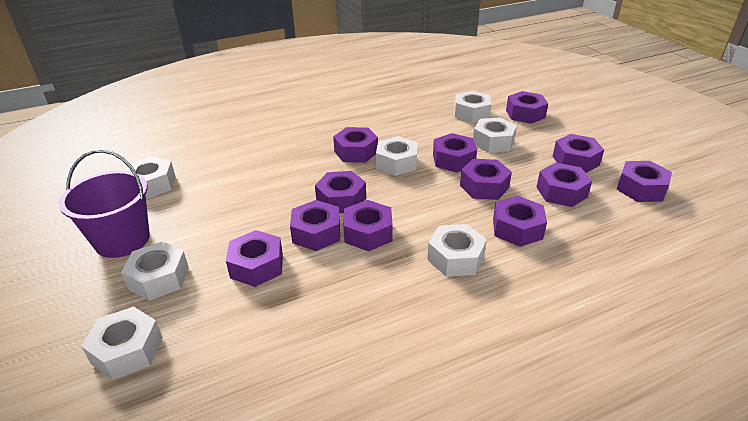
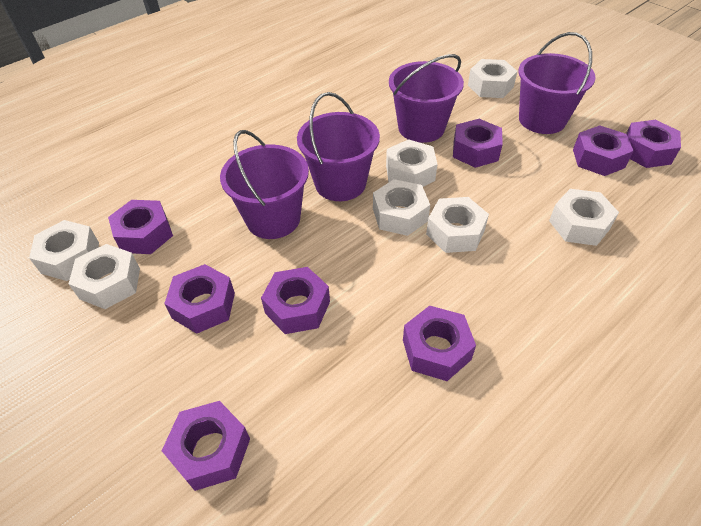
purple bucket: 1 -> 4
purple nut: 12 -> 8

